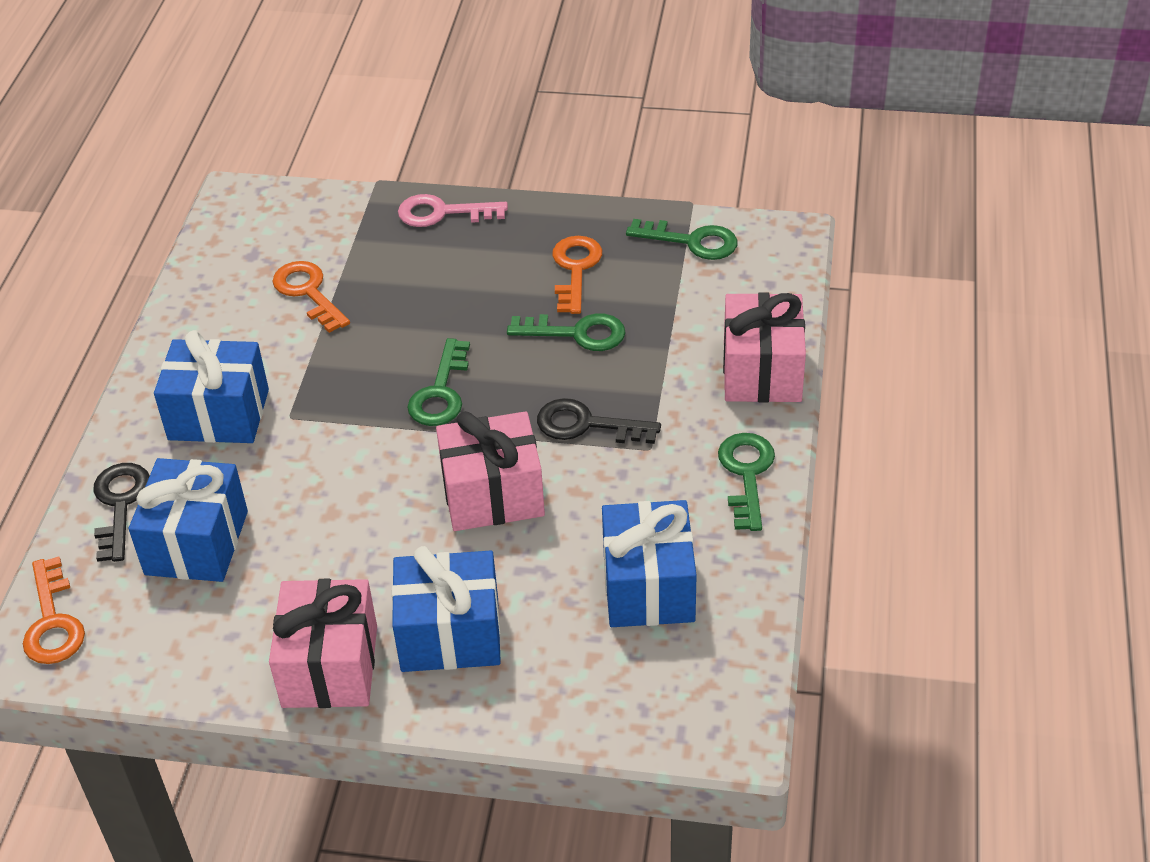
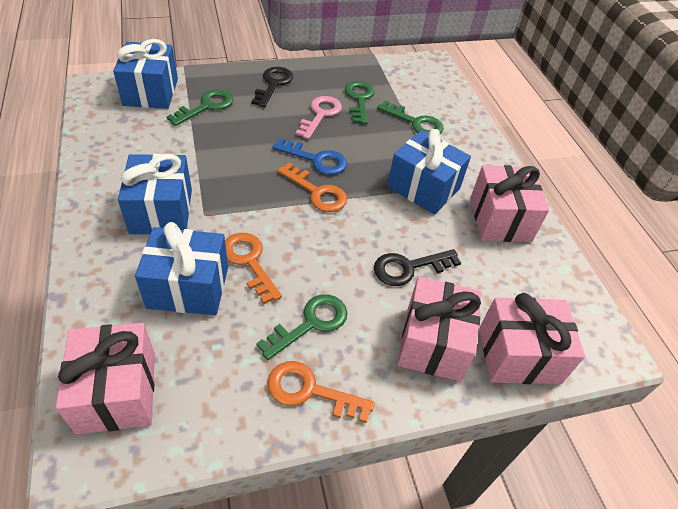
blue key: 0 -> 1
pink gift: 3 -> 4

